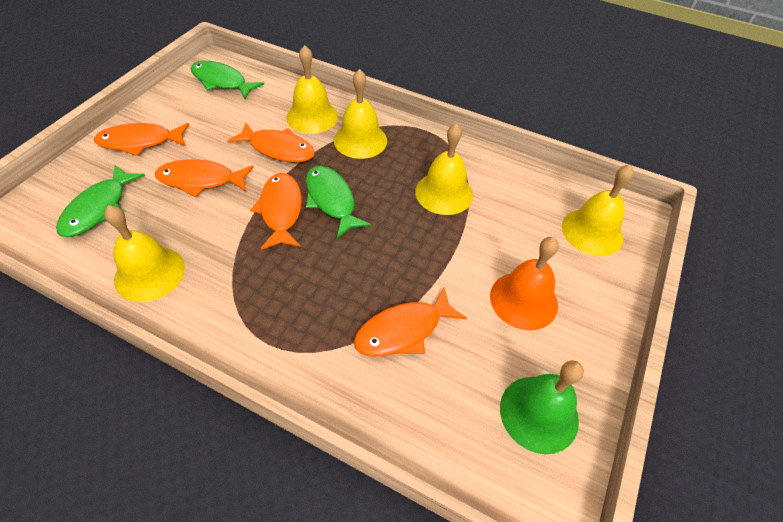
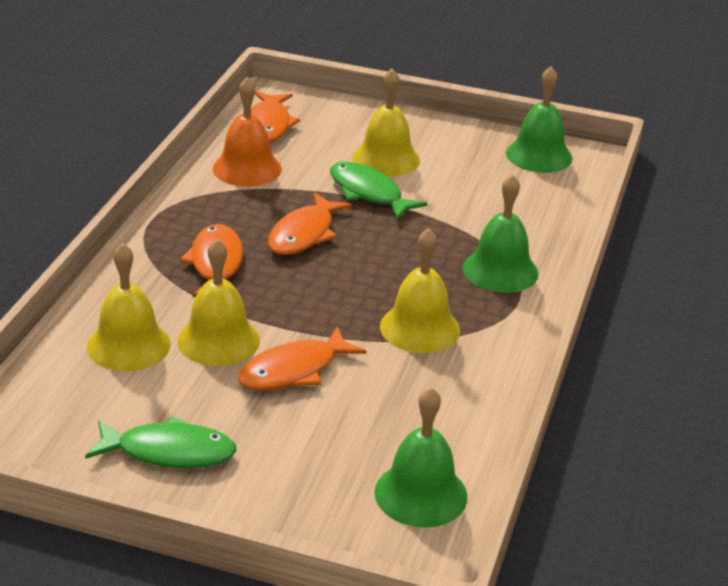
green bell: 1 -> 3
green fish: 3 -> 2
orange fish: 5 -> 4
yellow bell: 5 -> 4

